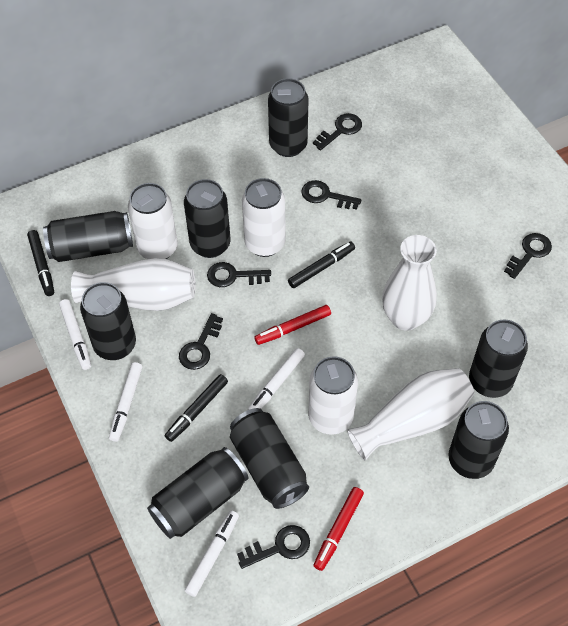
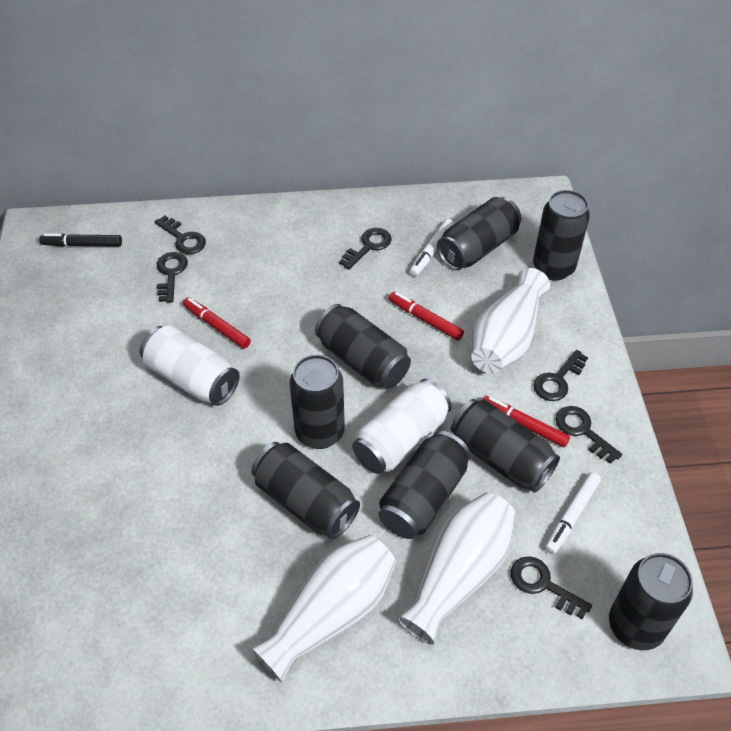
black marker: 3 -> 1
red marker: 2 -> 3
white can: 3 -> 2
white marker: 4 -> 2

